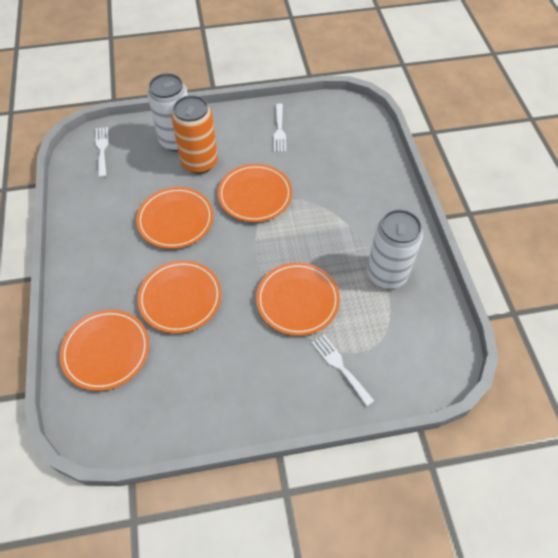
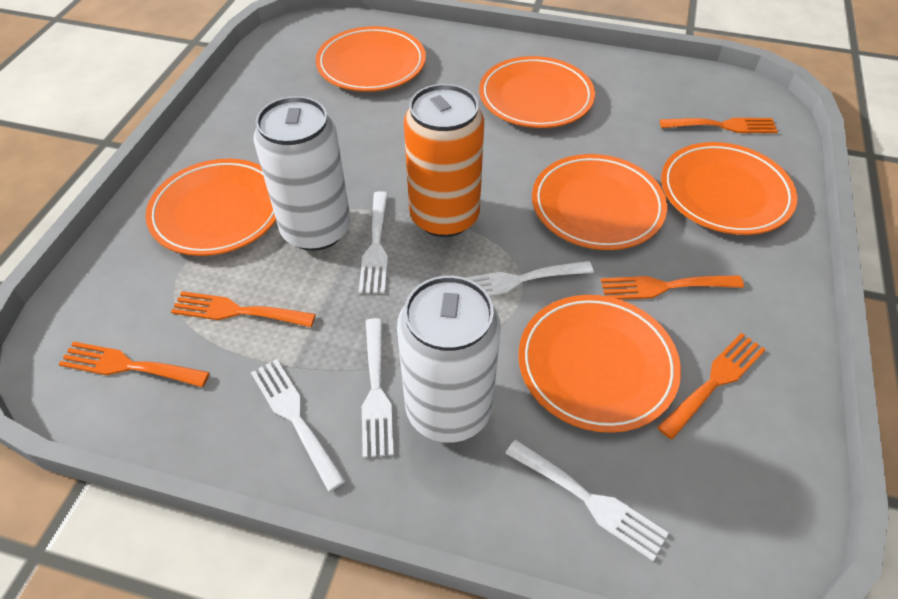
orange fork: 0 -> 5
orange plate: 5 -> 6
white fork: 3 -> 5

